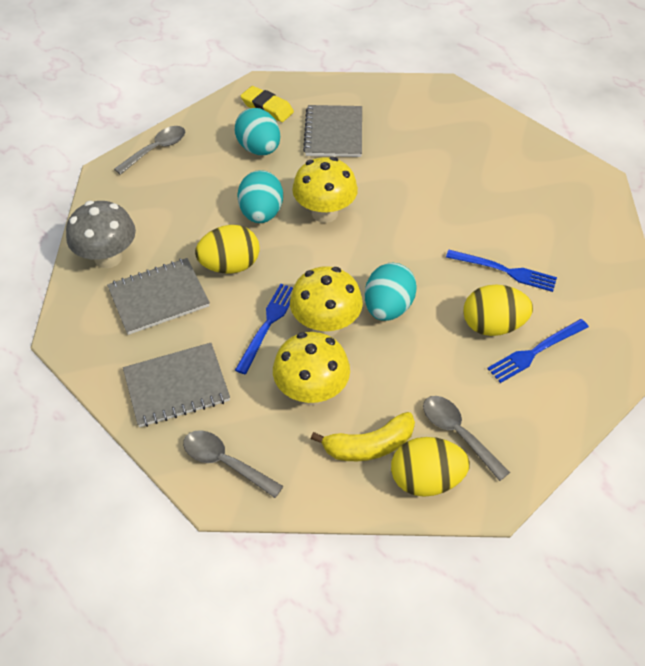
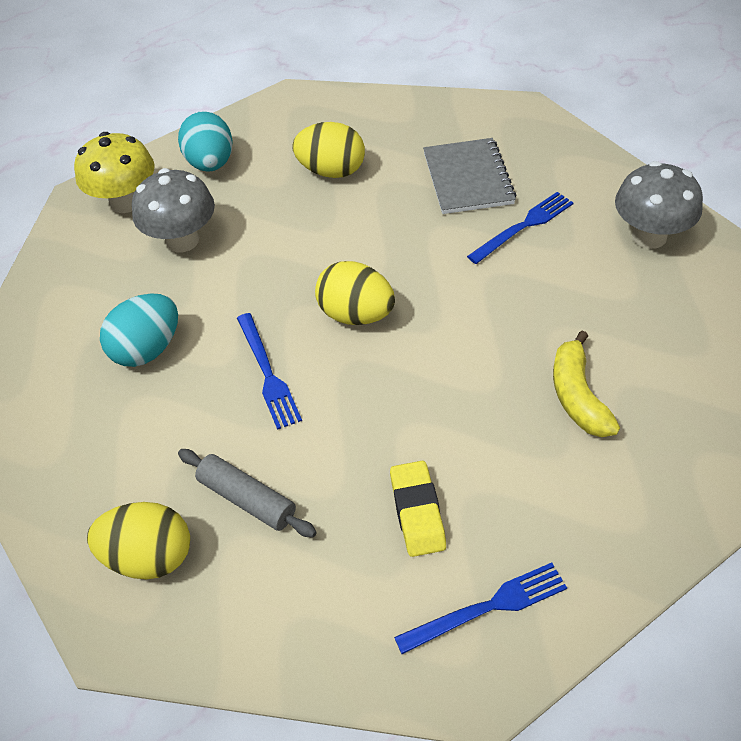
grey mushroom: 1 -> 2
grey notebook: 3 -> 1
grey rolling pin: 0 -> 1
grey spoon: 3 -> 0
turquoise egg: 3 -> 2
yellow mushroom: 3 -> 1

